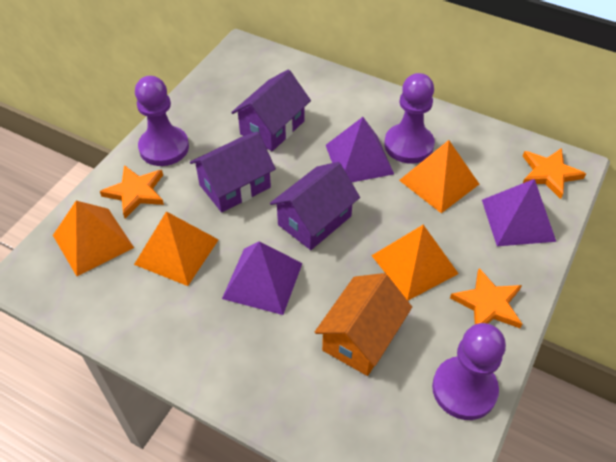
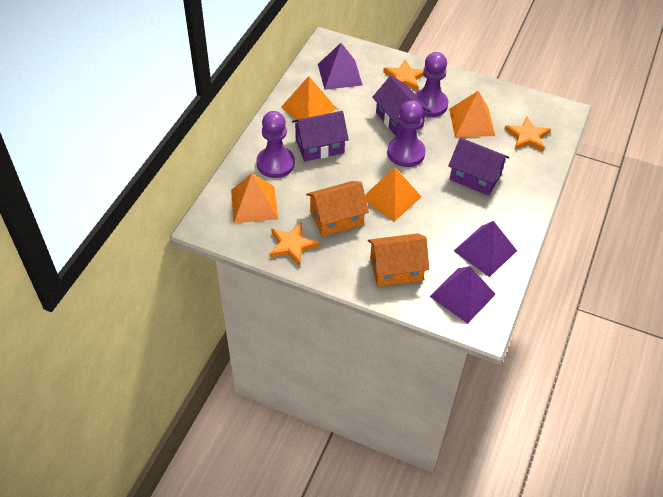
orange house: 1 -> 2

